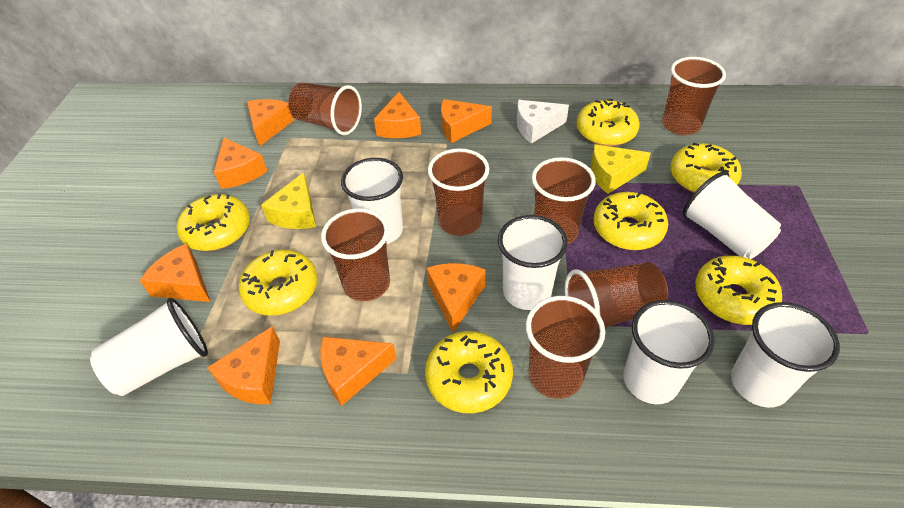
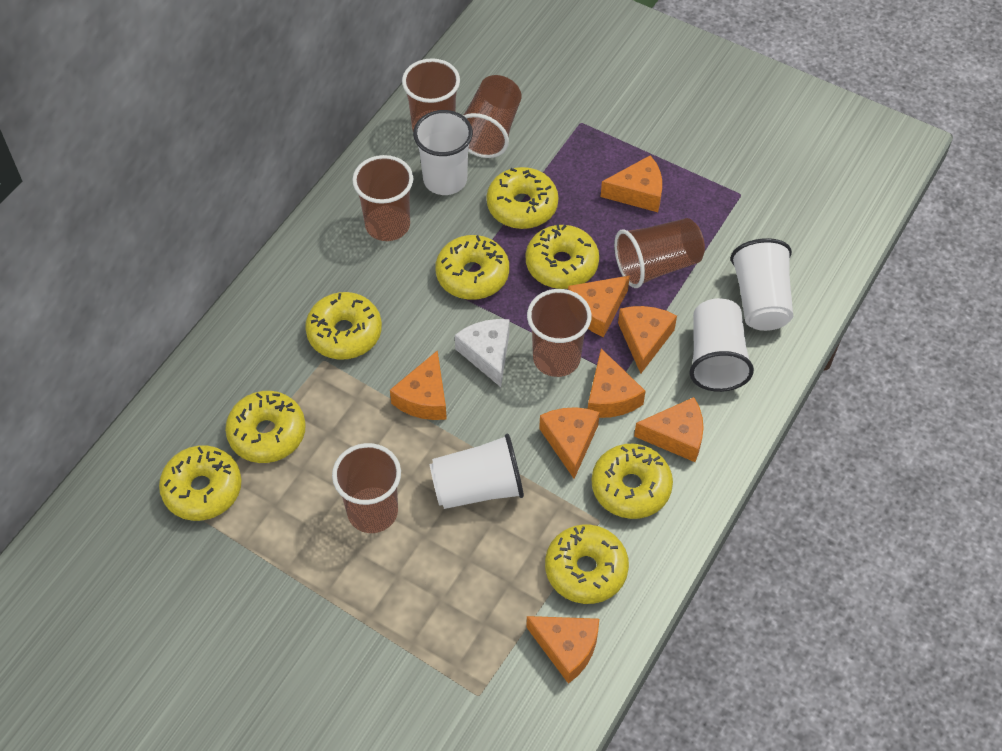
brown cup: 7 -> 6
white cup: 6 -> 4
yellow cheese: 2 -> 0
yellow donut: 7 -> 8

